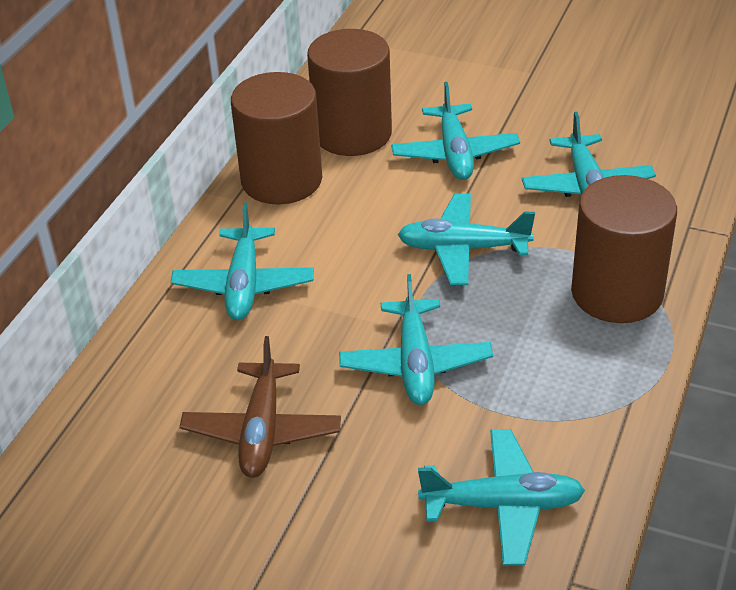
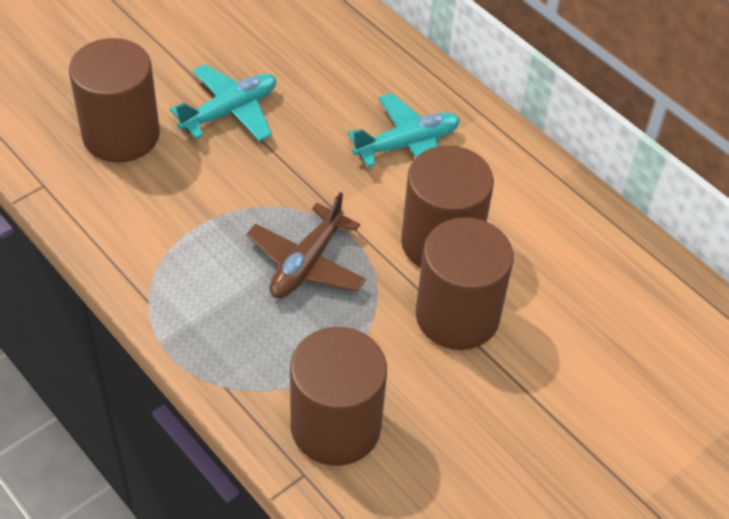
brown cylinder: 3 -> 4
turquoise plane: 6 -> 2

